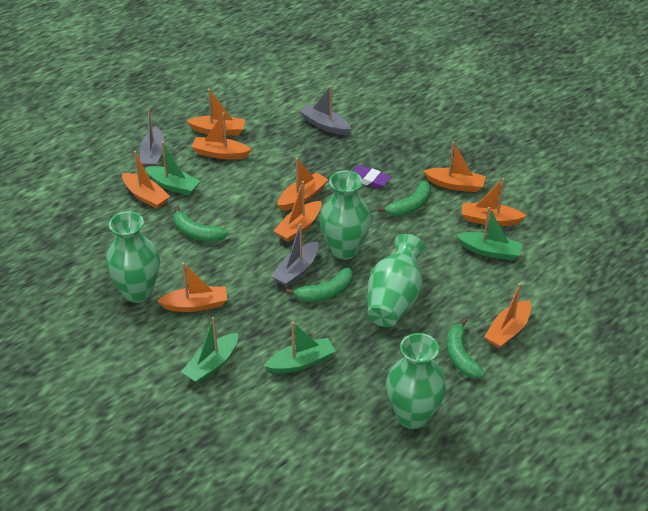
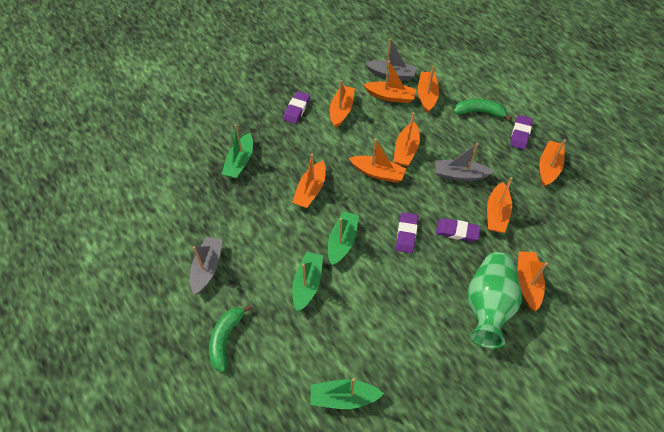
green banana: 4 -> 2
green vase: 4 -> 1
purple eraser: 1 -> 4

